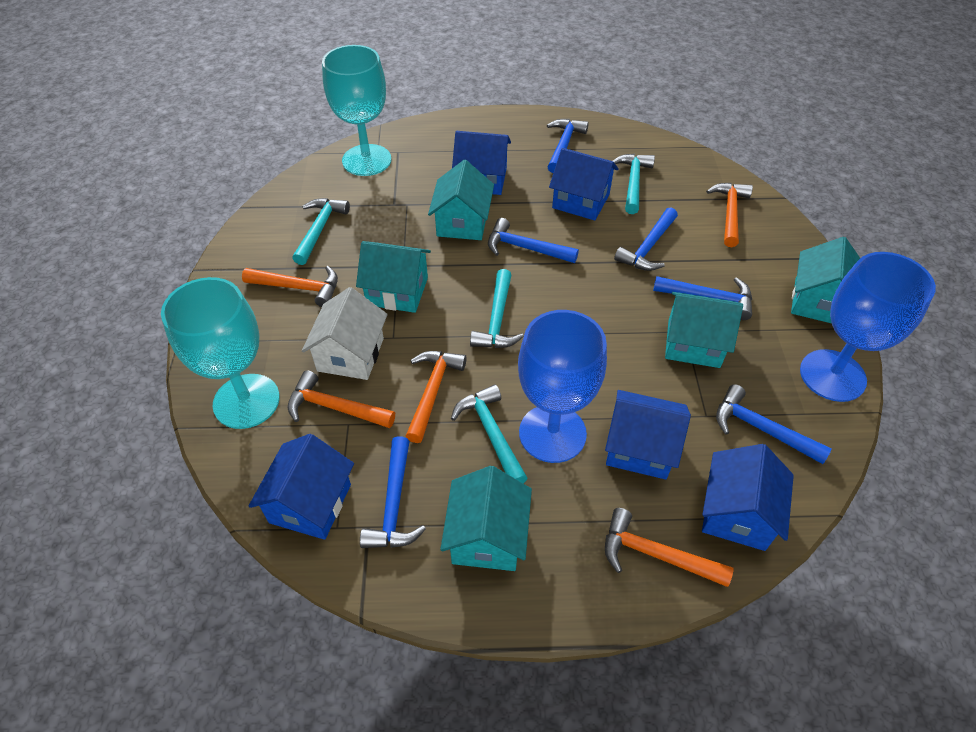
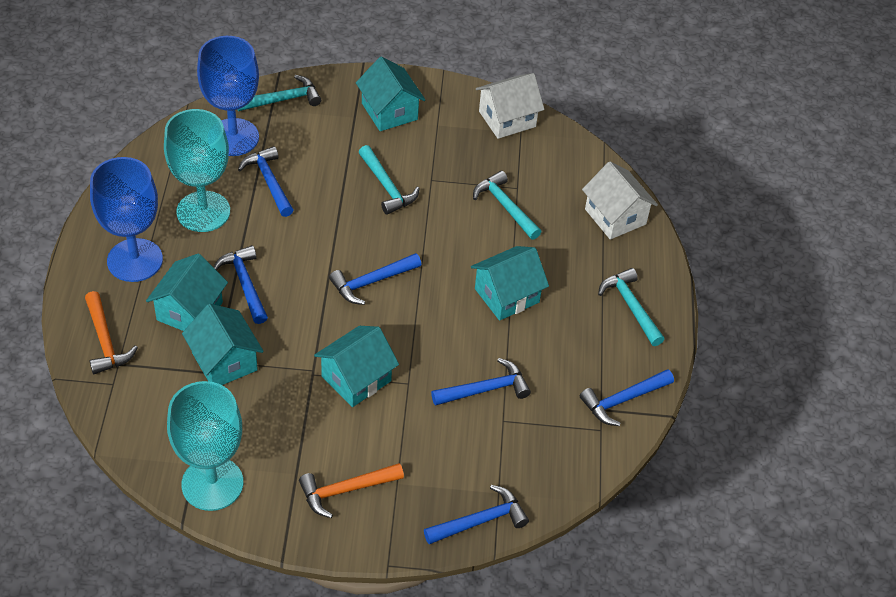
blue house: 5 -> 0
orange hammer: 5 -> 2
white house: 1 -> 2

